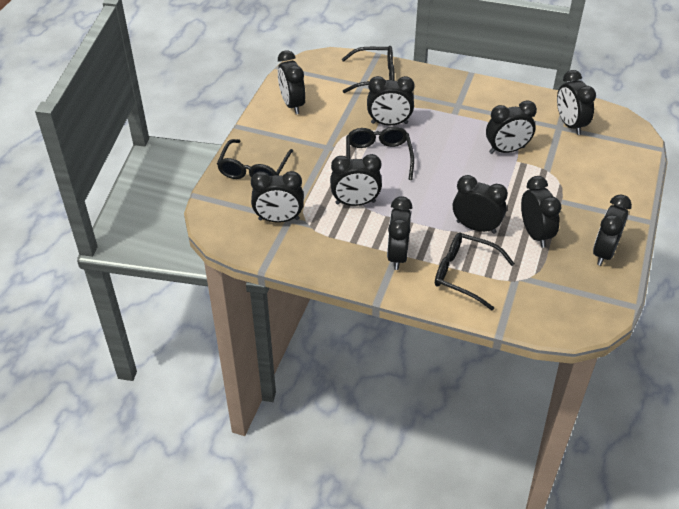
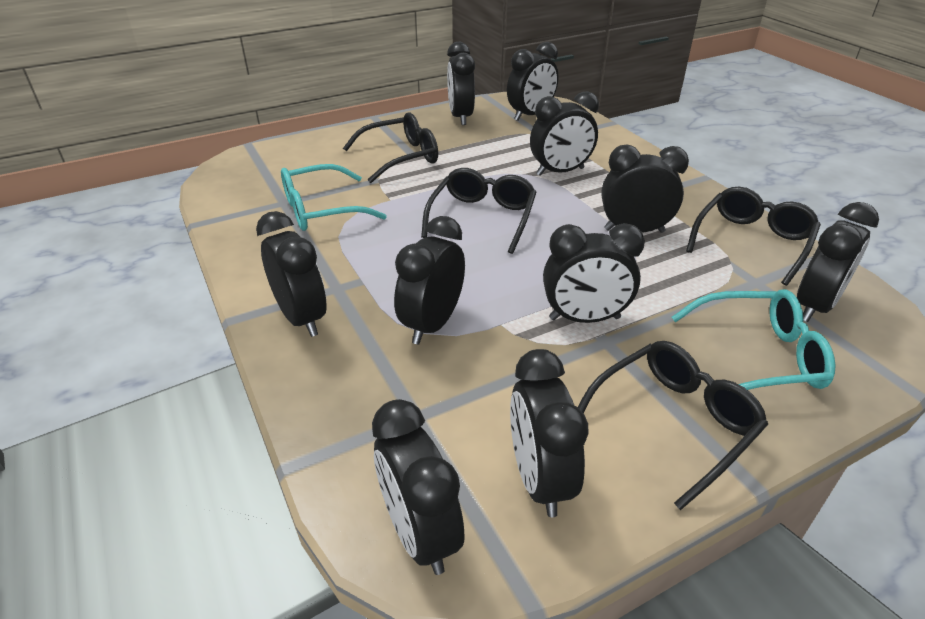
turquoise glasses: 0 -> 2

